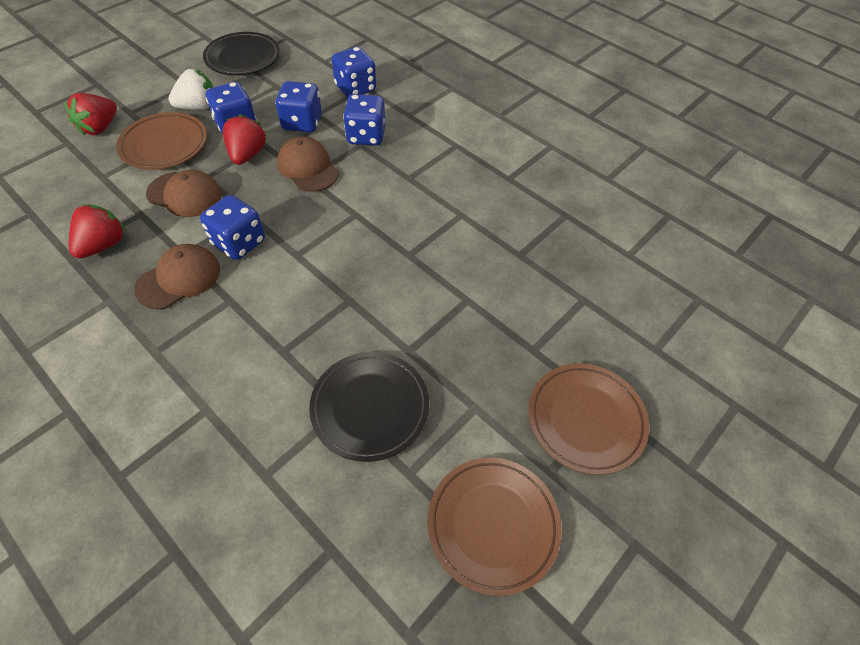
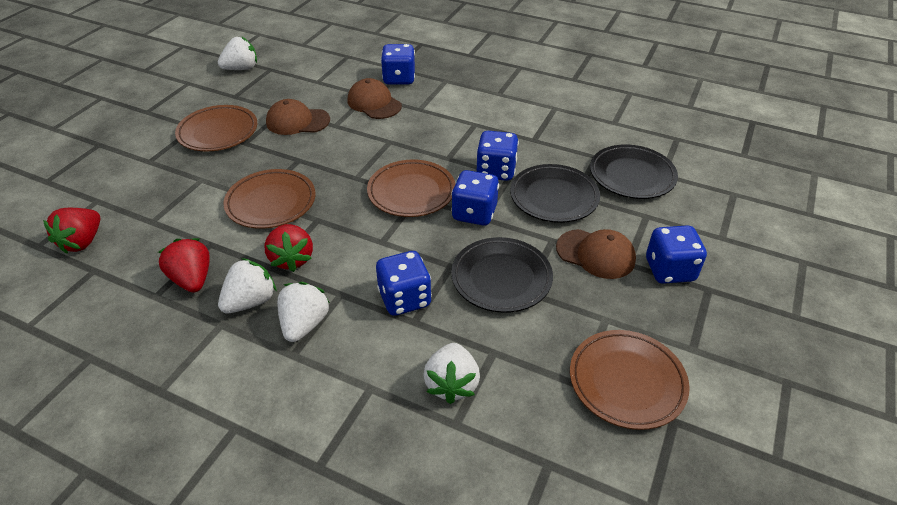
black plate: 2 -> 3
brown plate: 3 -> 4
white strawberry: 1 -> 4

